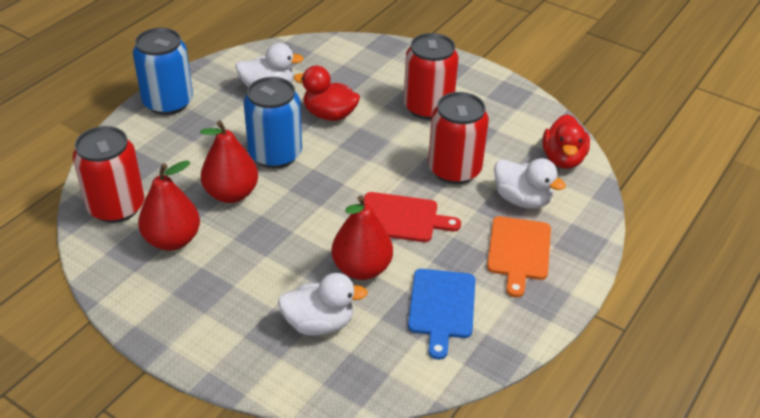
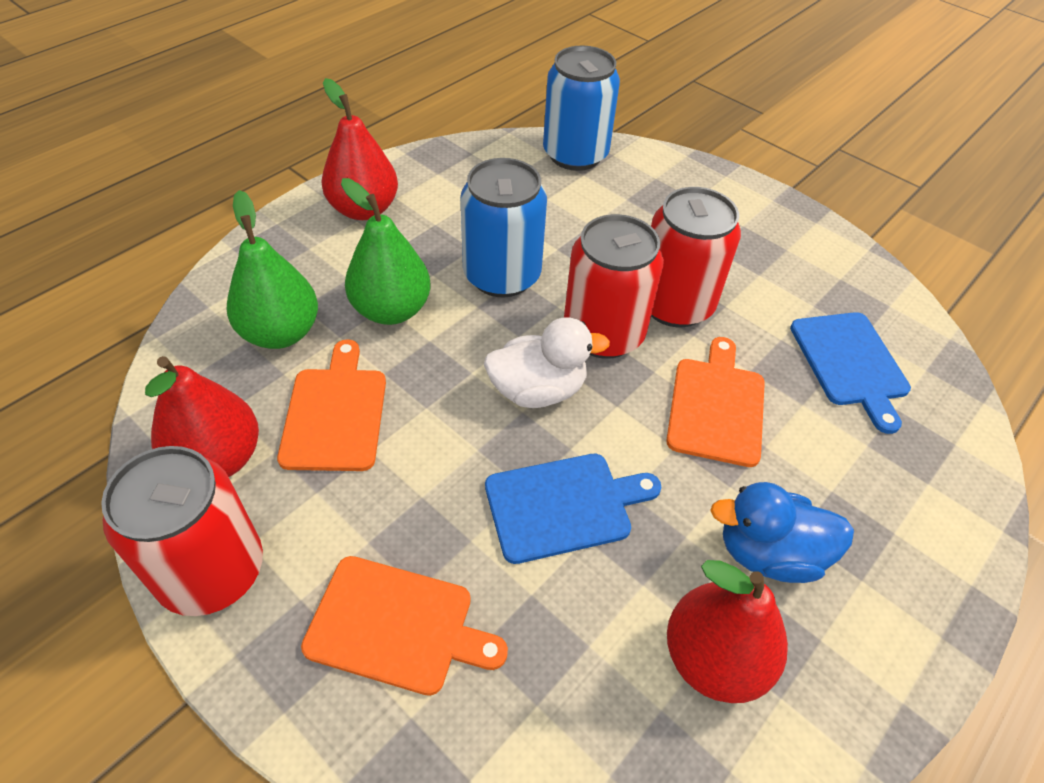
blue cutting board: 1 -> 2
blue duck: 0 -> 1
green pear: 0 -> 2
orange cutting board: 1 -> 3
red cutting board: 1 -> 0
red duck: 2 -> 0
white duck: 3 -> 1

